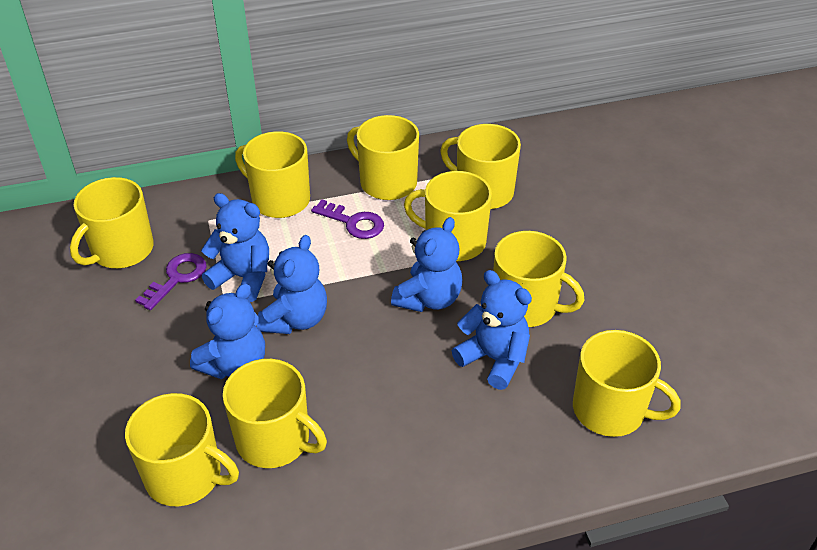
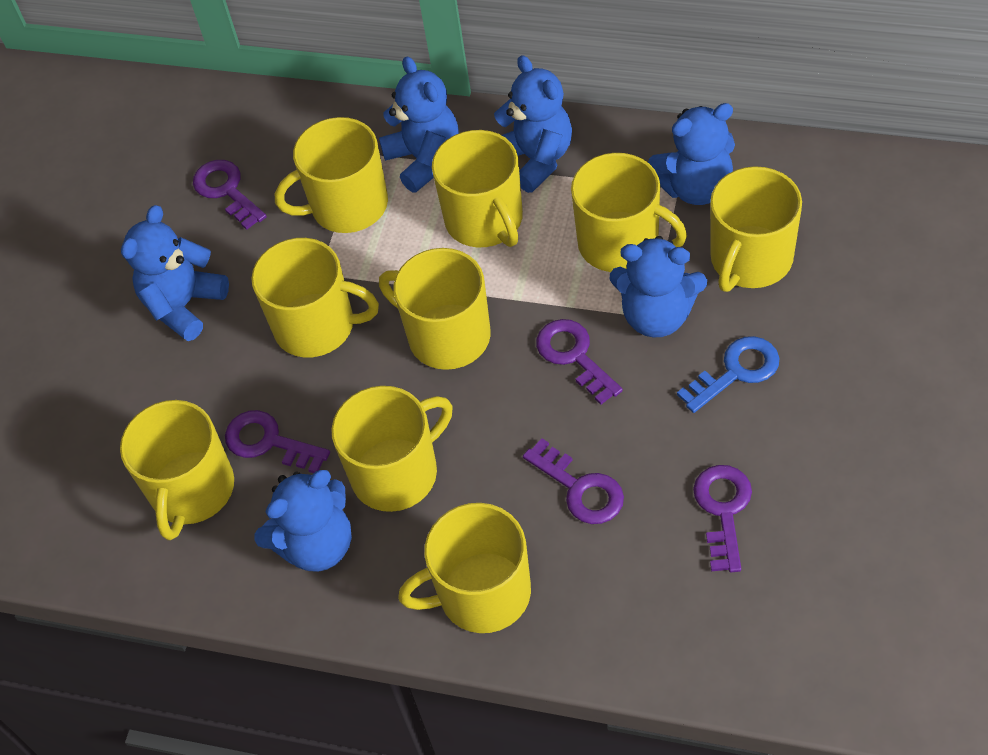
blue key: 0 -> 1
blue teddy bear: 5 -> 6
purple key: 2 -> 5

